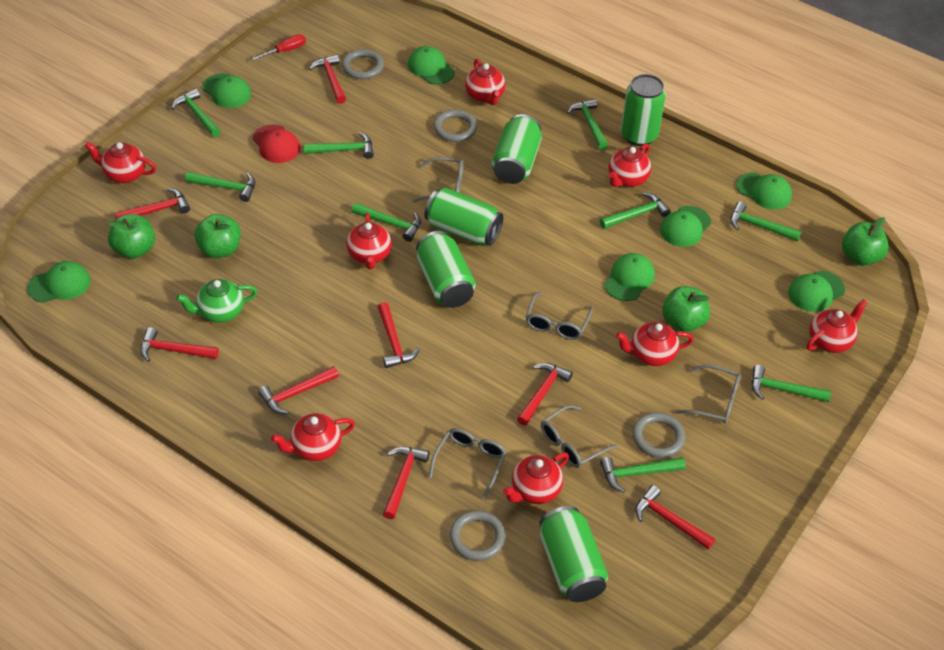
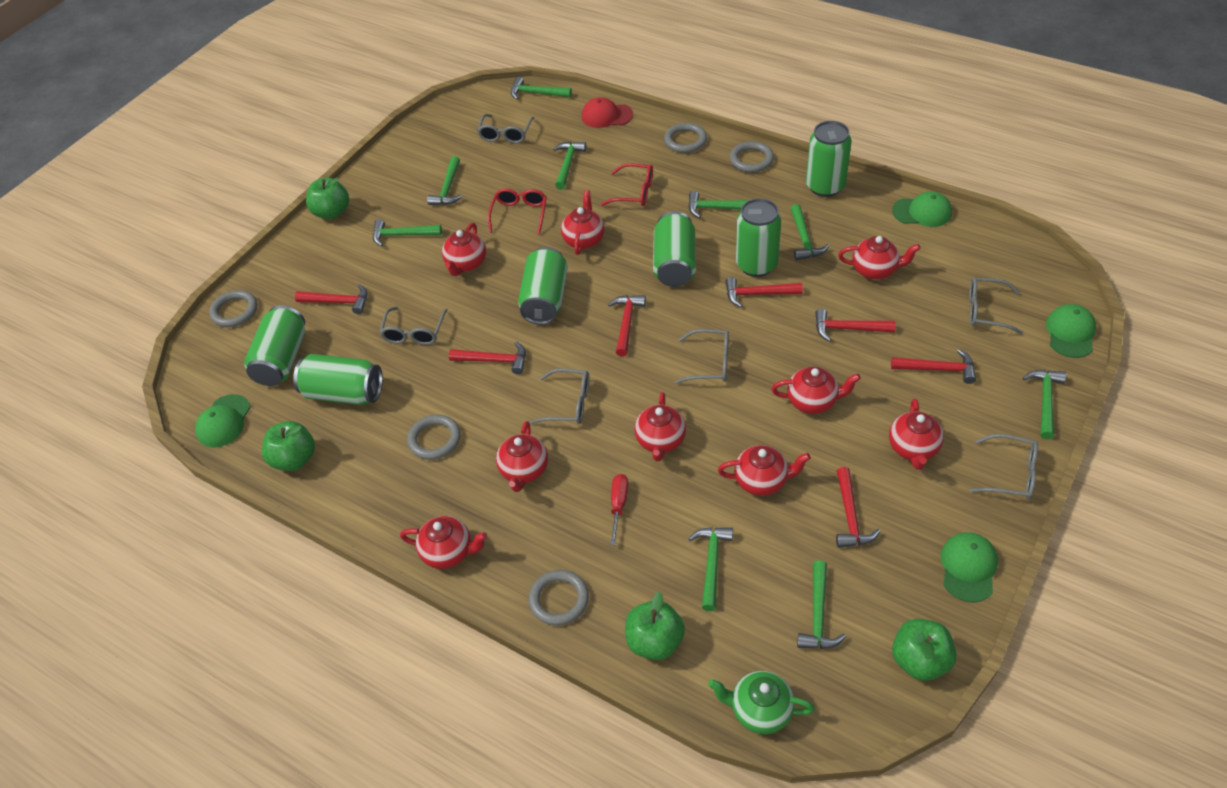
green can: 5 -> 6
green cap: 7 -> 4
grey glasses: 5 -> 6
grey ring: 4 -> 5
red glasses: 0 -> 2
red hammer: 8 -> 7
red teapot: 8 -> 9

